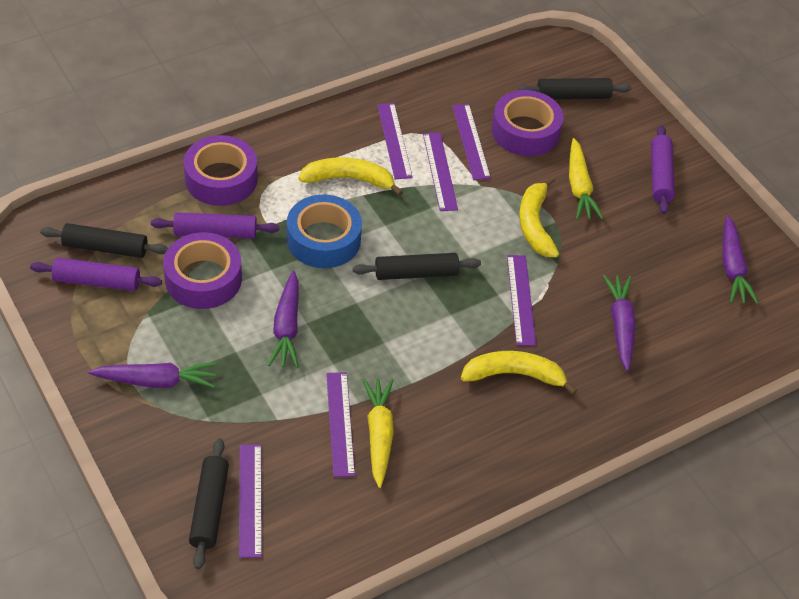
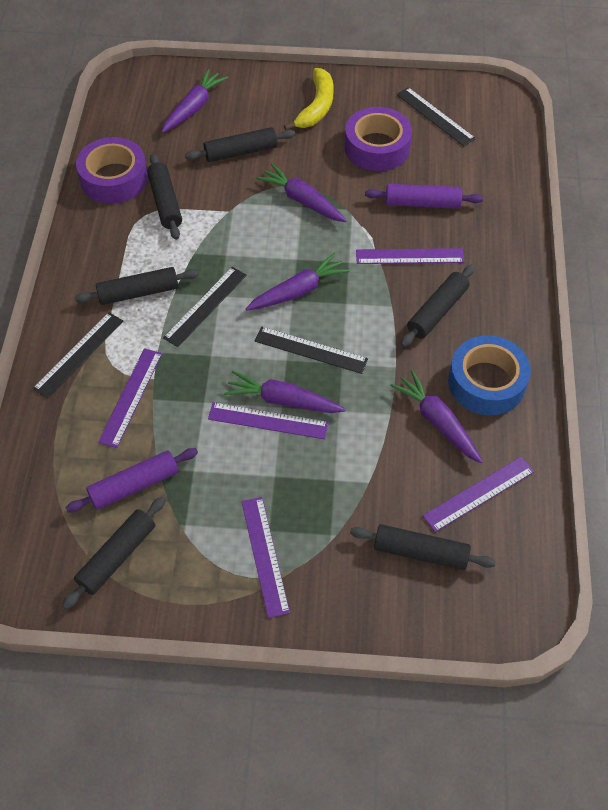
black rolling pin: 4 -> 6
black ruler: 0 -> 4
purple carrot: 4 -> 5
purple rolling pin: 3 -> 2
purple ruler: 6 -> 5
purple tape: 3 -> 2
yellow banana: 3 -> 1
yellow carrot: 2 -> 0

